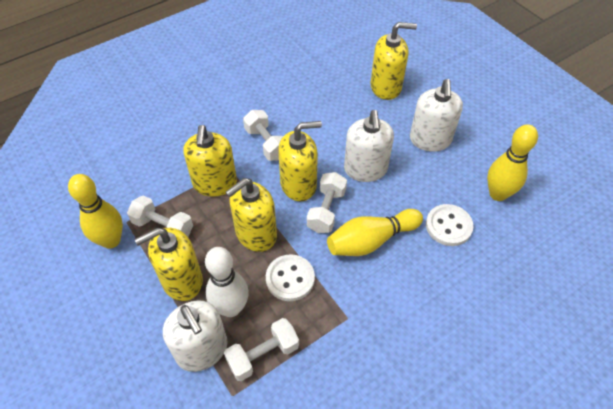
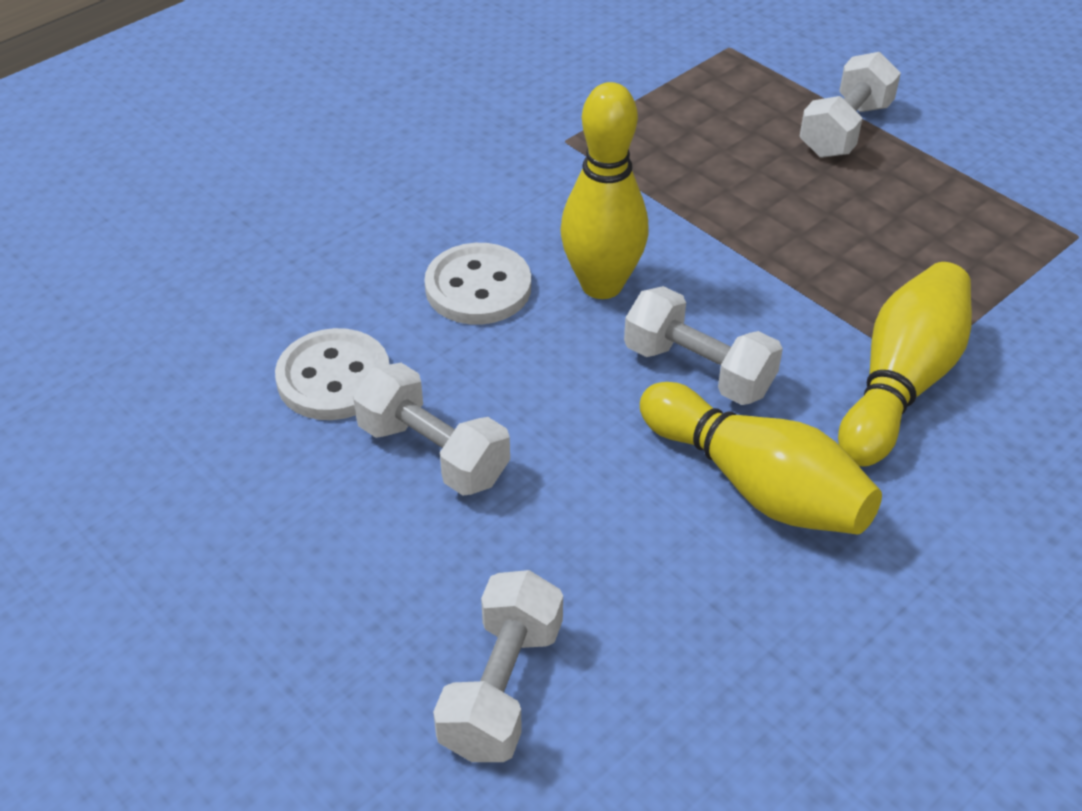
white bowling pin: 1 -> 0
white soap dispenser: 3 -> 0
yellow soap dispenser: 5 -> 0

